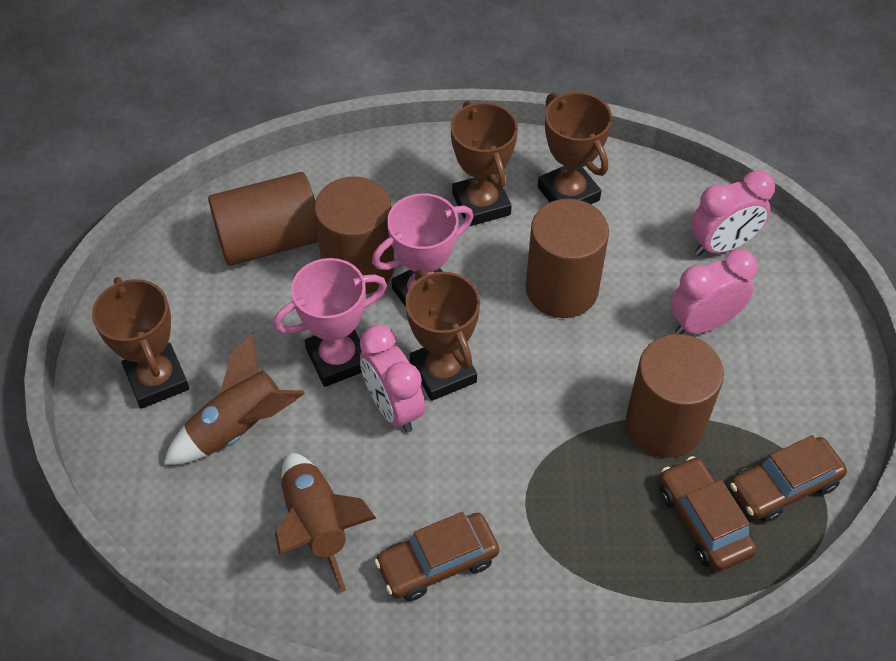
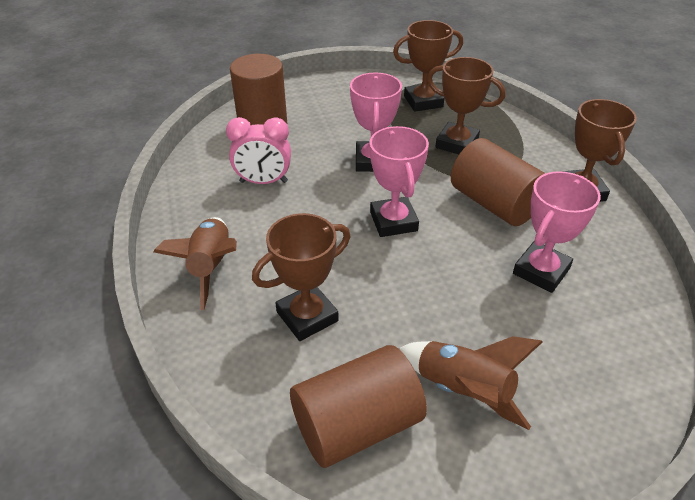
brown car: 3 -> 0
brown cylinder: 4 -> 3
pink clock: 3 -> 1
pink trophy: 2 -> 3

